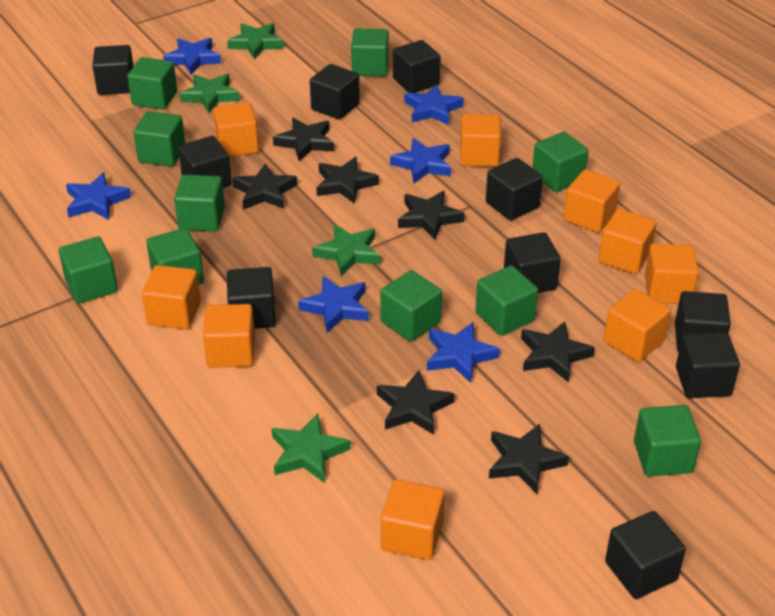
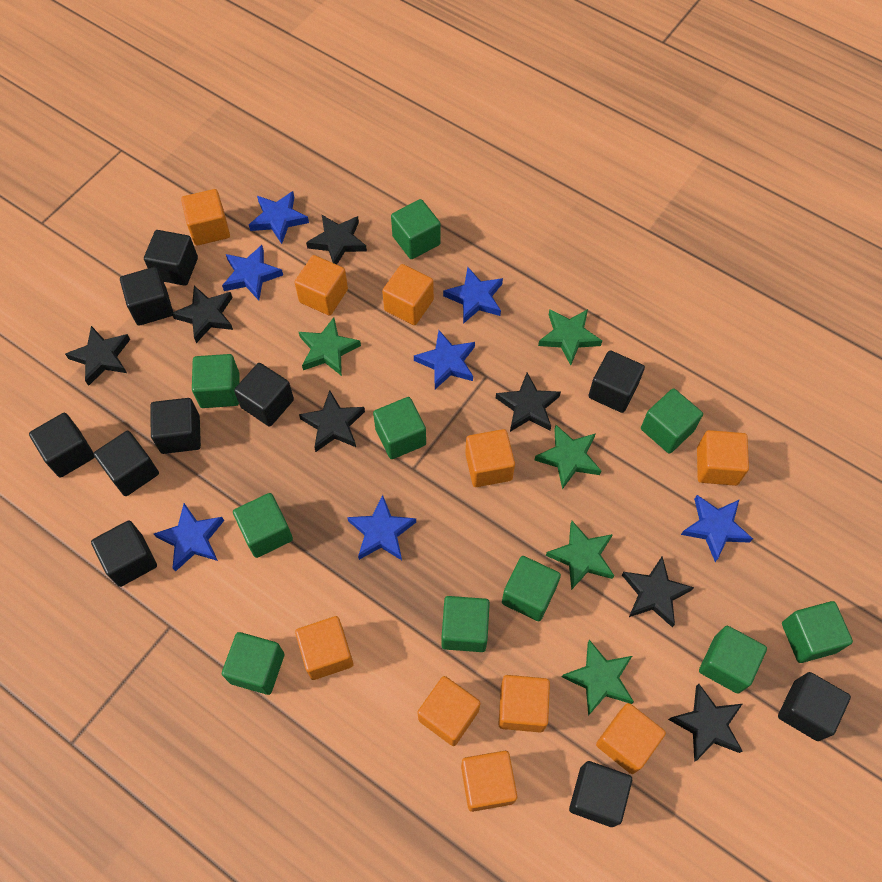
blue star: 6 -> 7
green star: 4 -> 5
orange cube: 9 -> 10

